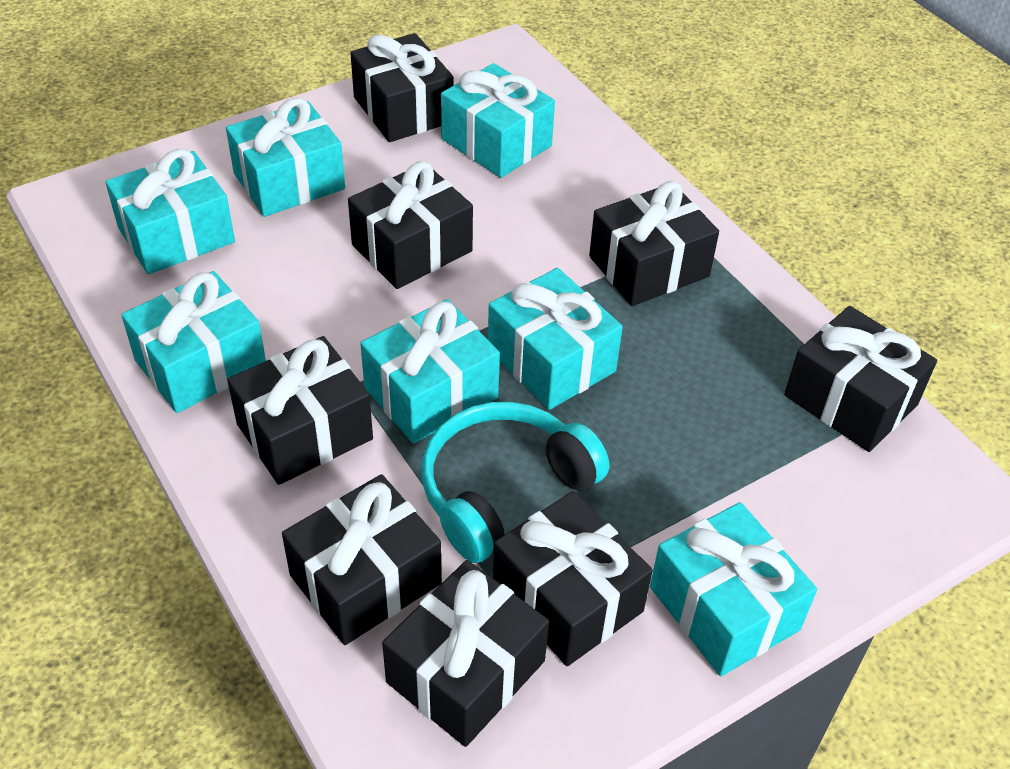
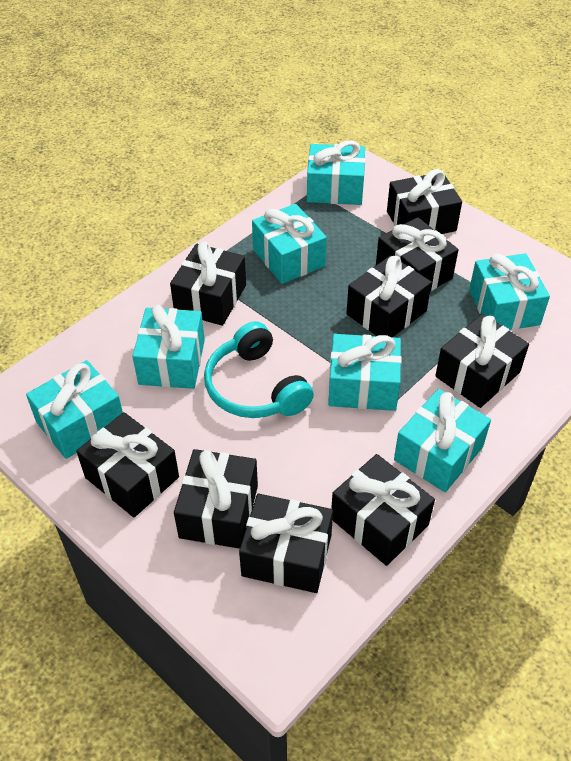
black gift: 8 -> 9

